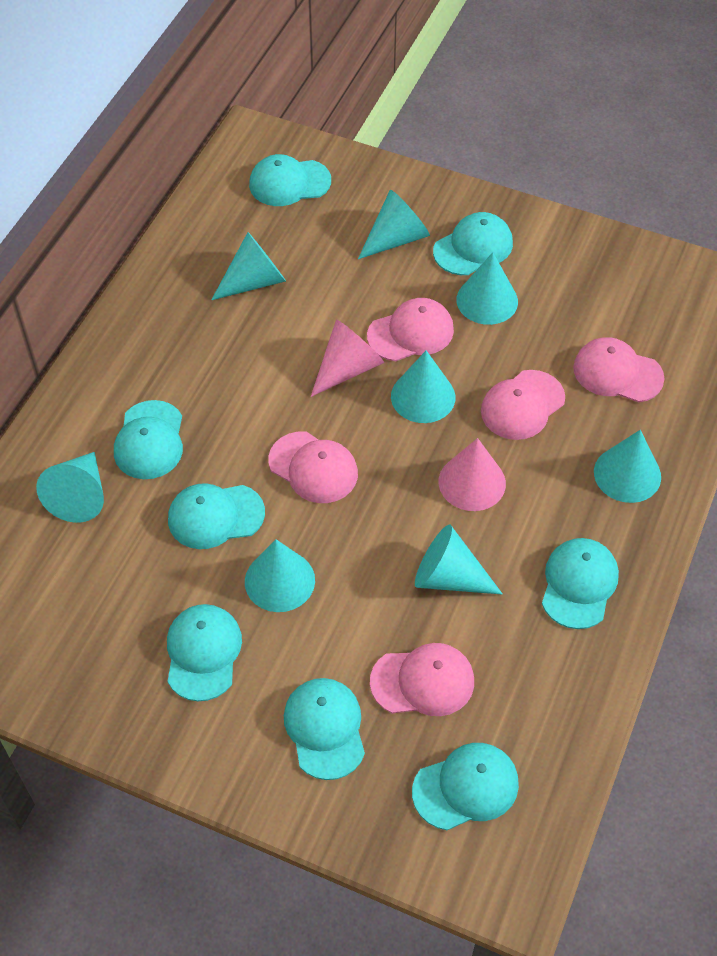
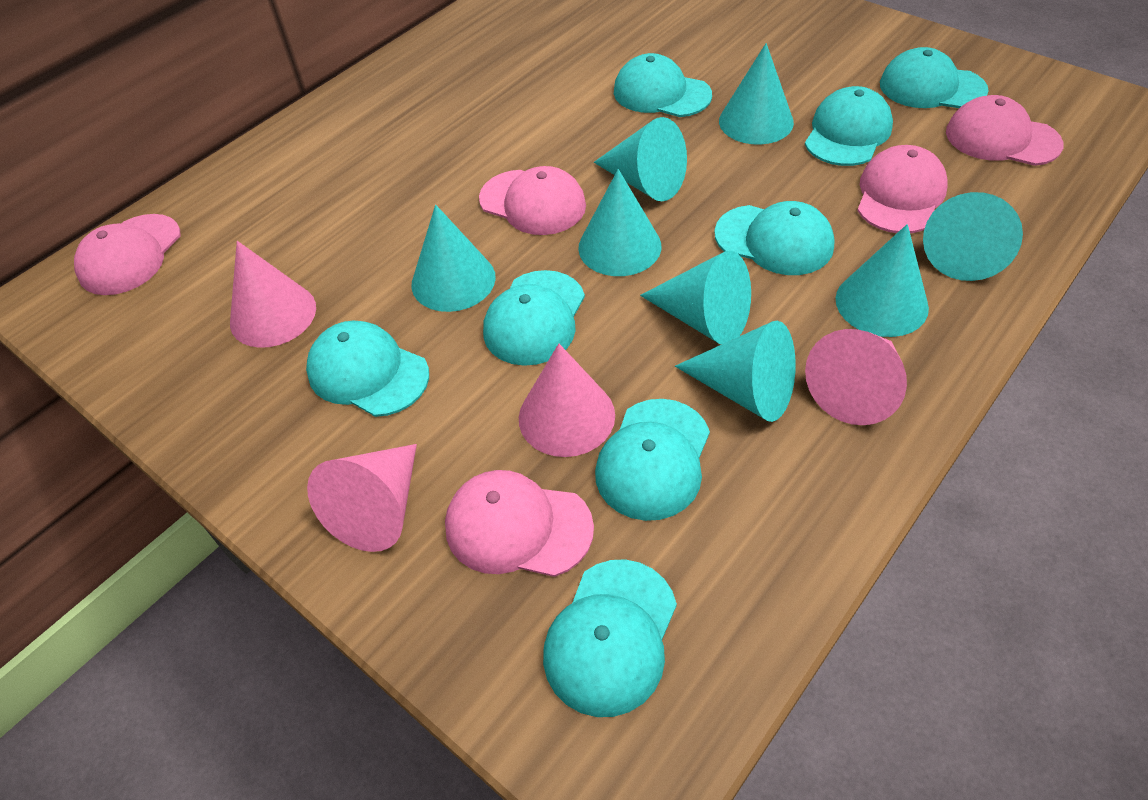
pink cone: 2 -> 4

